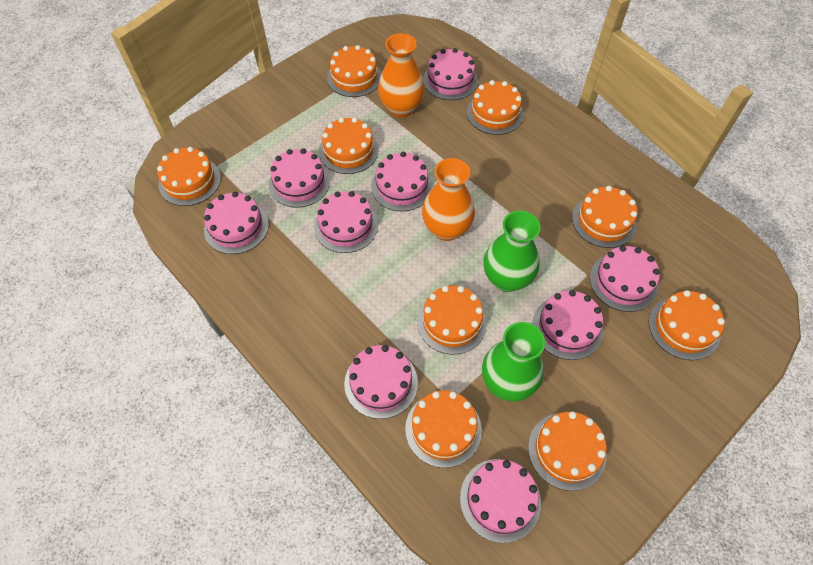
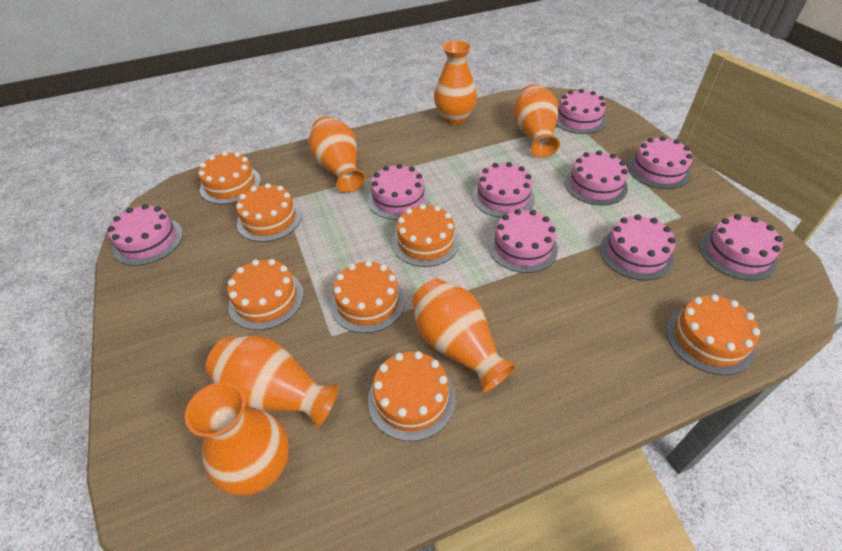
green vase: 2 -> 0
orange cake: 9 -> 7
orange vase: 2 -> 6

